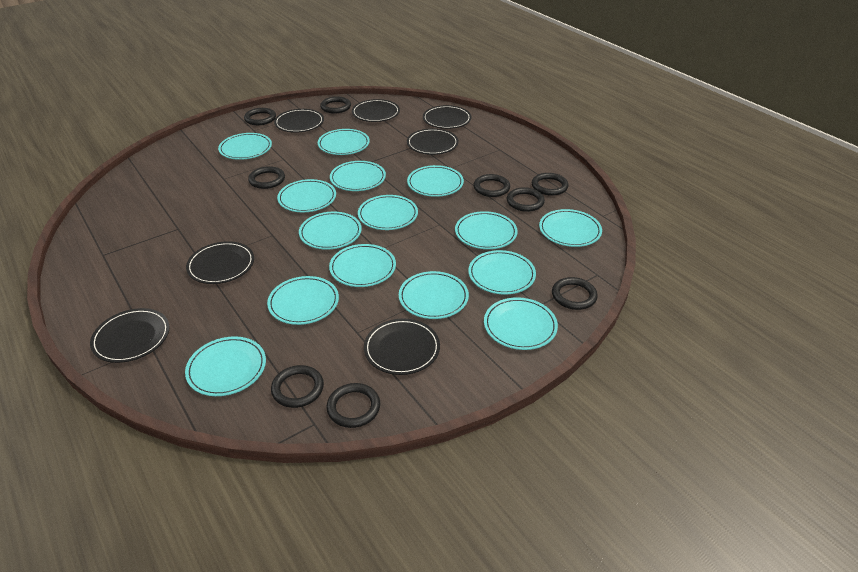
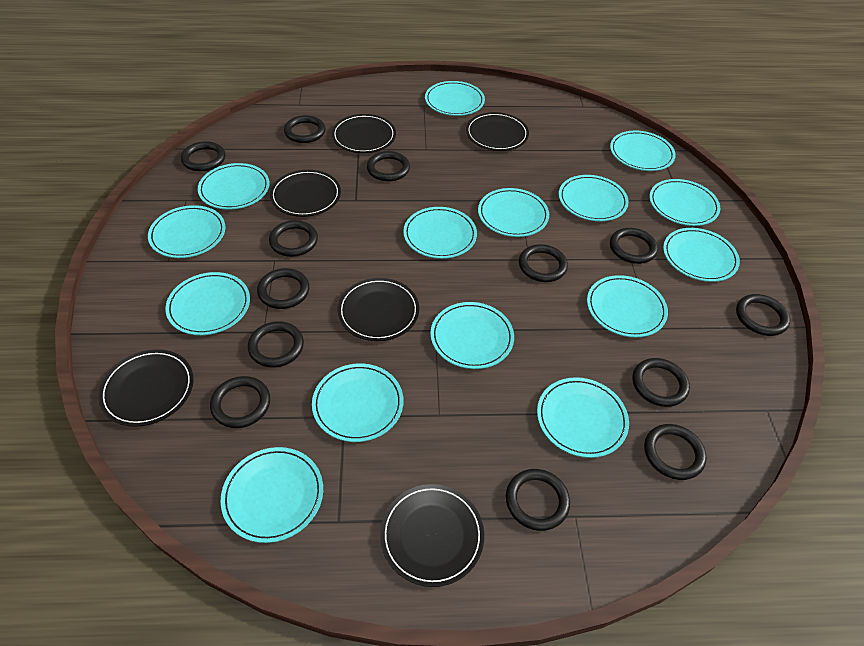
black plate: 7 -> 6
black ring: 9 -> 13

